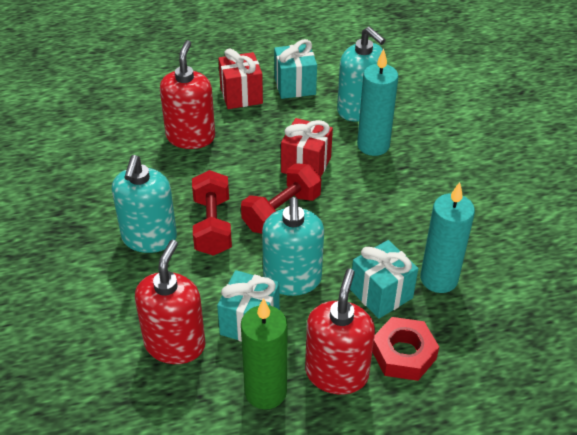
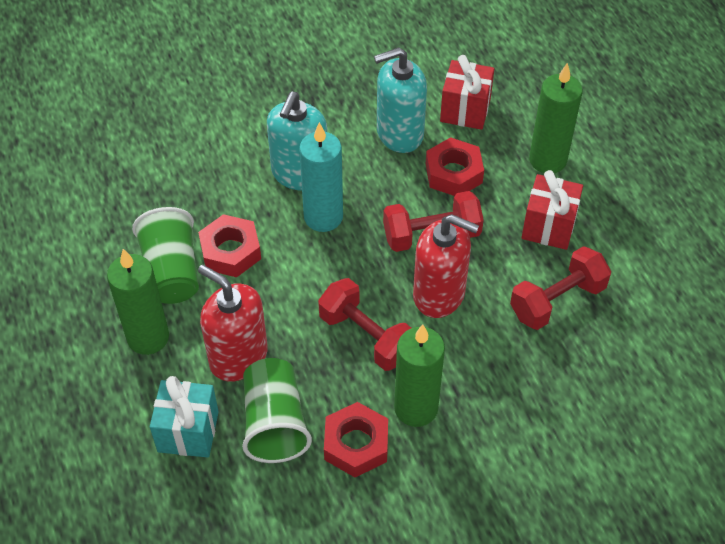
green candle: 1 -> 3
green cup: 0 -> 2
red dumbbell: 2 -> 3
red nut: 1 -> 3
red soap dispenser: 3 -> 2
turquoise candle: 2 -> 1
turquoise gift: 3 -> 1
turquoise soap dispenser: 3 -> 2

